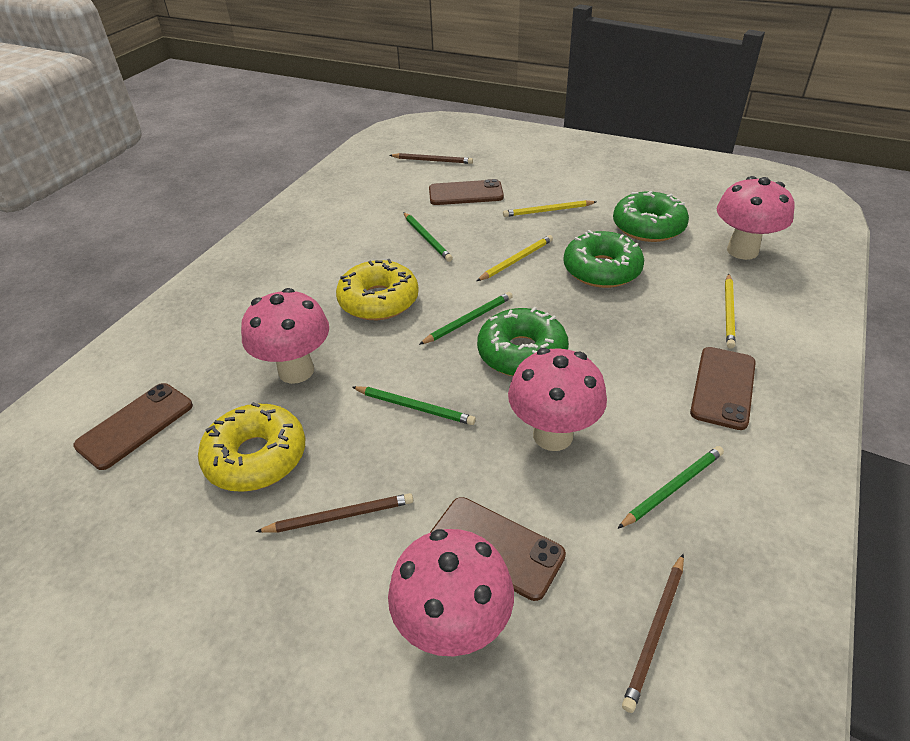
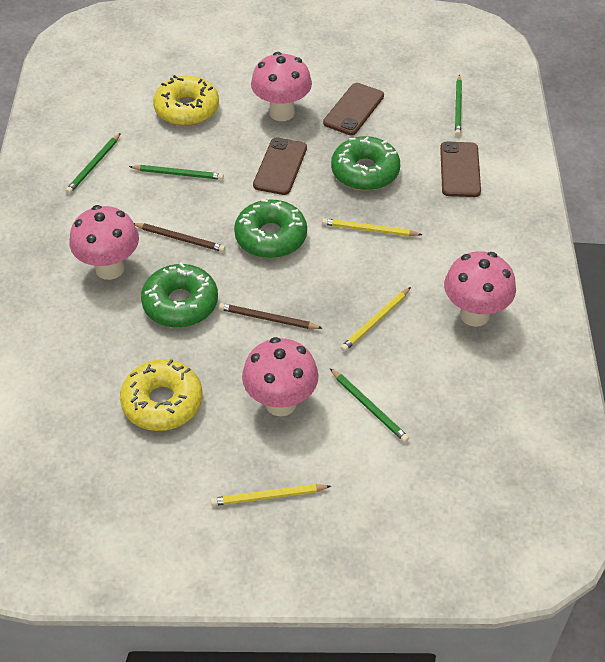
brown pencil: 3 -> 2
brown phone: 4 -> 3

